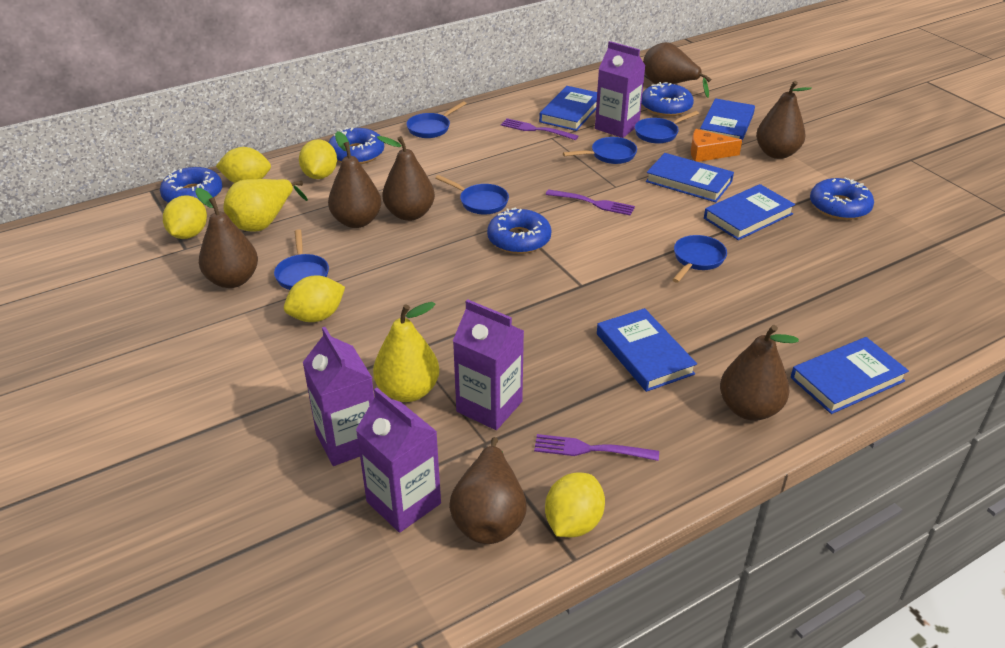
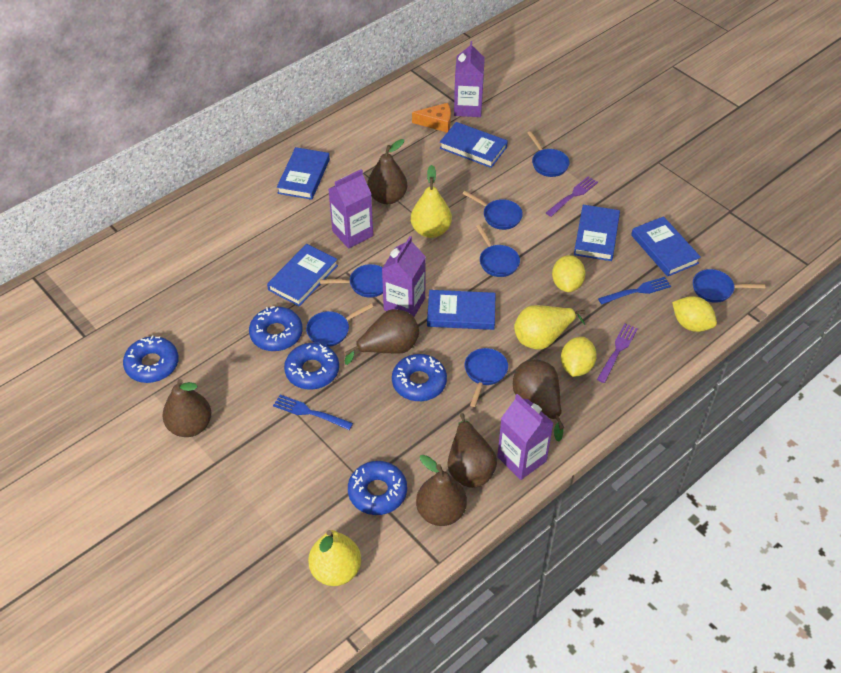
blue fork: 0 -> 2
blue pan: 6 -> 7
brown pear: 7 -> 6
purple fork: 3 -> 2
yellow lemon: 5 -> 3
yellow pear: 2 -> 3

